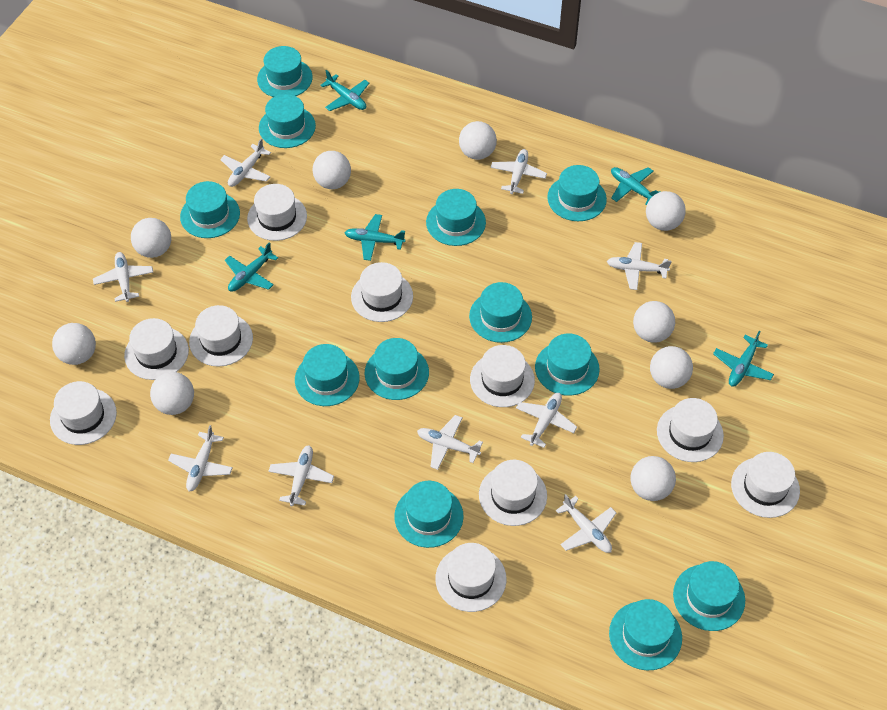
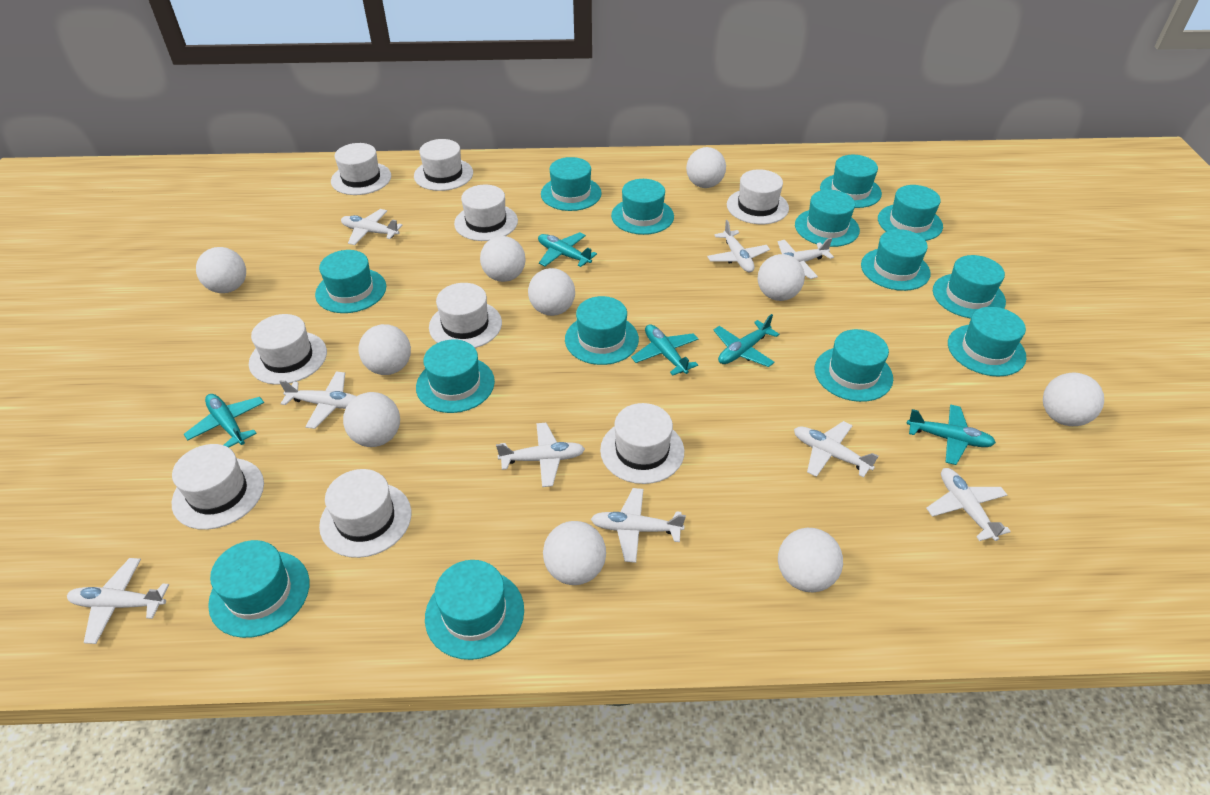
turquoise hat: 12 -> 14
white ball: 9 -> 10
white hat: 10 -> 9

